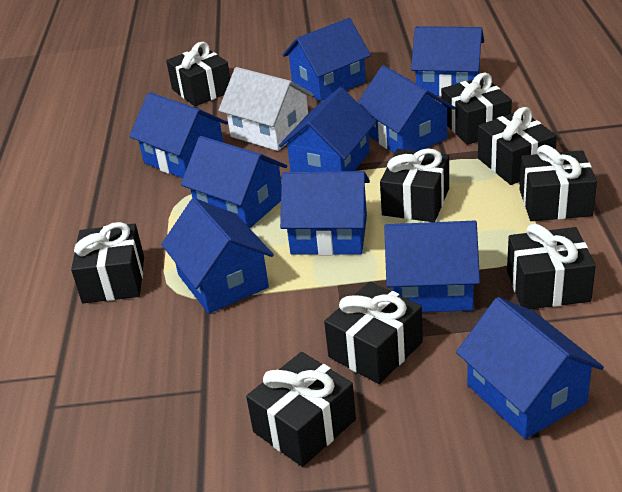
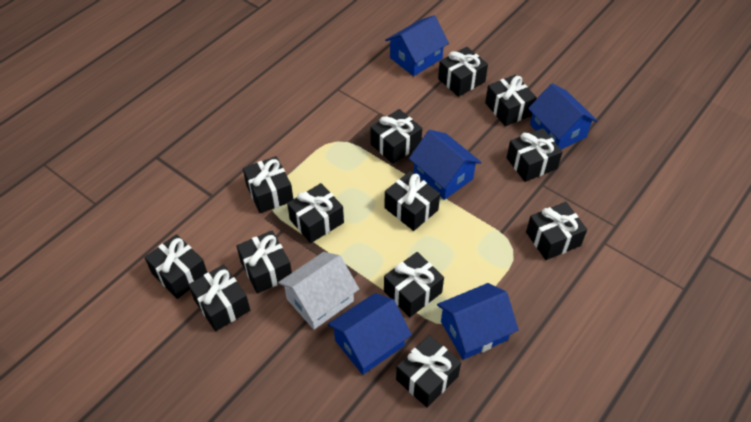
black gift: 9 -> 13
blue house: 10 -> 5

